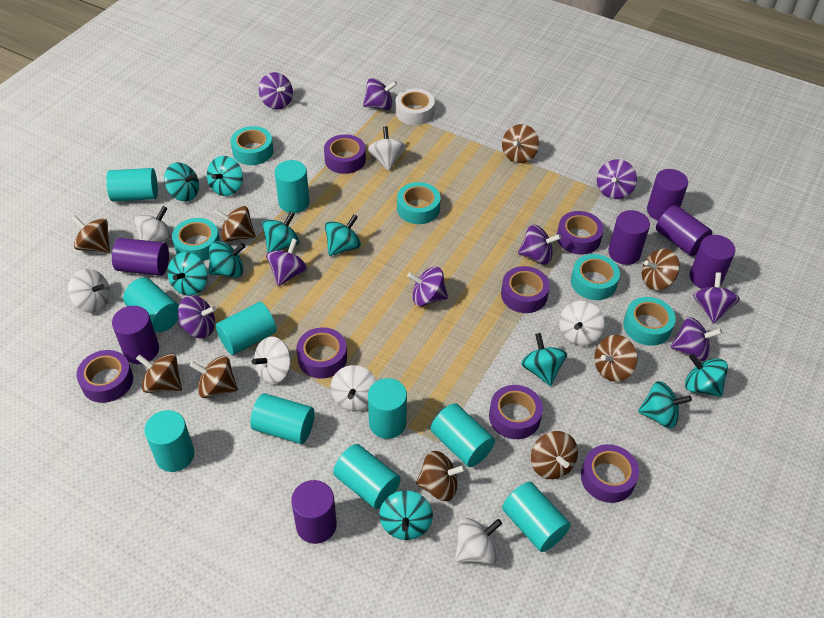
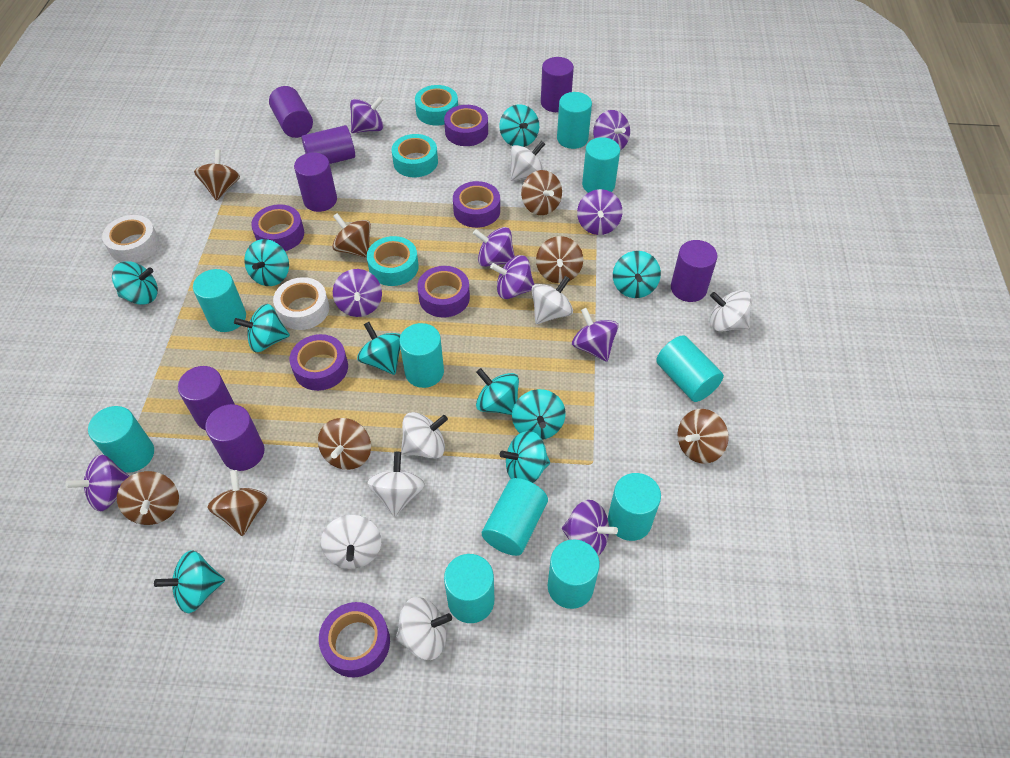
brown spinning top: 9 -> 8
purple tape: 7 -> 6
turquoise tape: 5 -> 3
white tape: 1 -> 2

